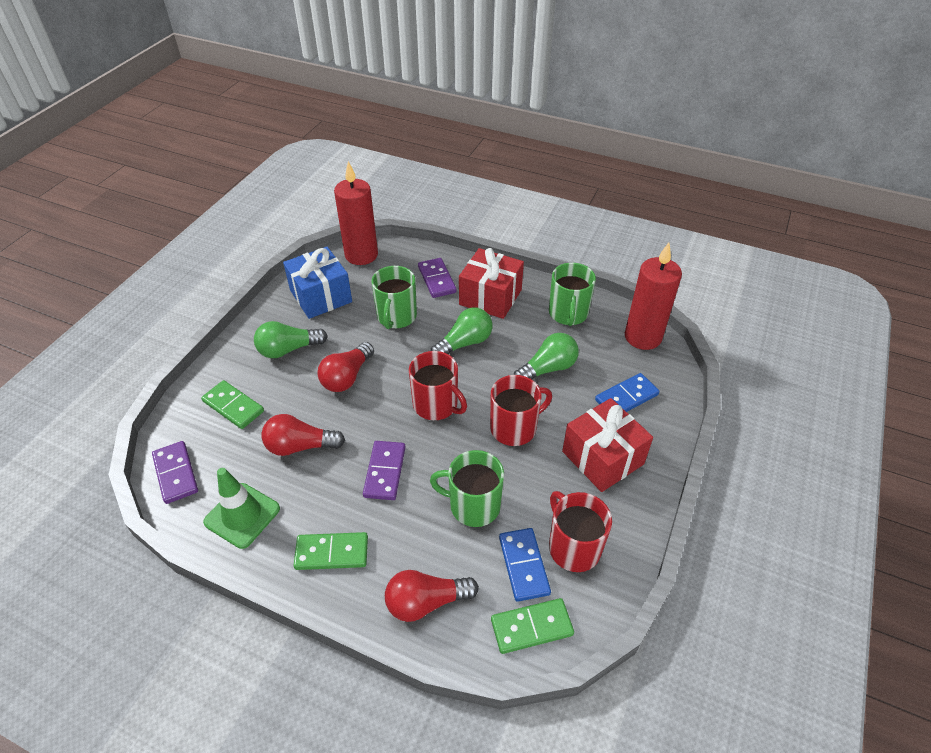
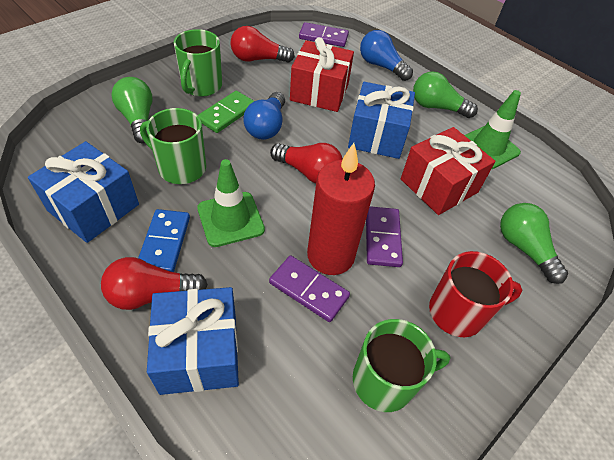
blue domino: 2 -> 1
blue gift: 1 -> 3
blue light bulb: 0 -> 2
green domino: 3 -> 1
green traffic cone: 1 -> 2
red candle: 2 -> 1
red mug: 3 -> 1

